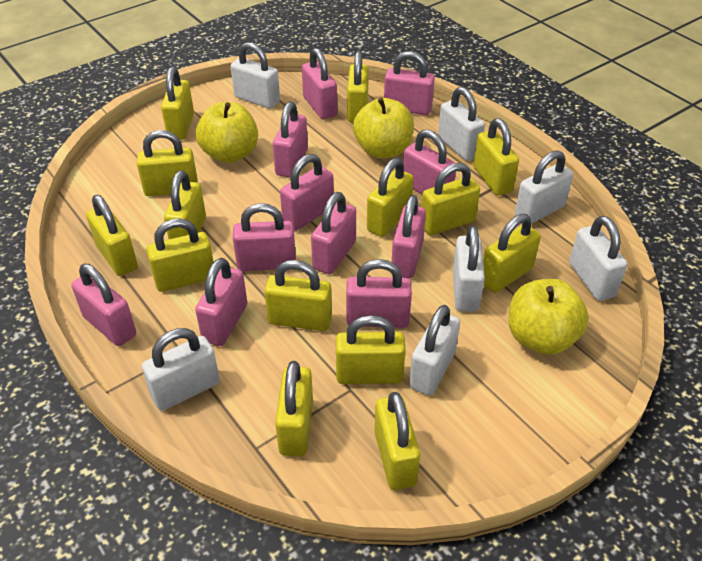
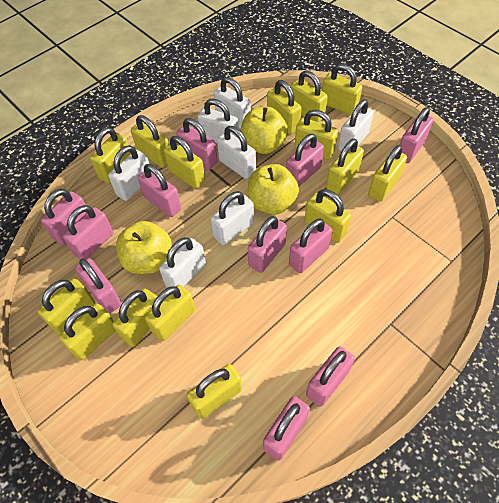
yellow padlock: 14 -> 15

